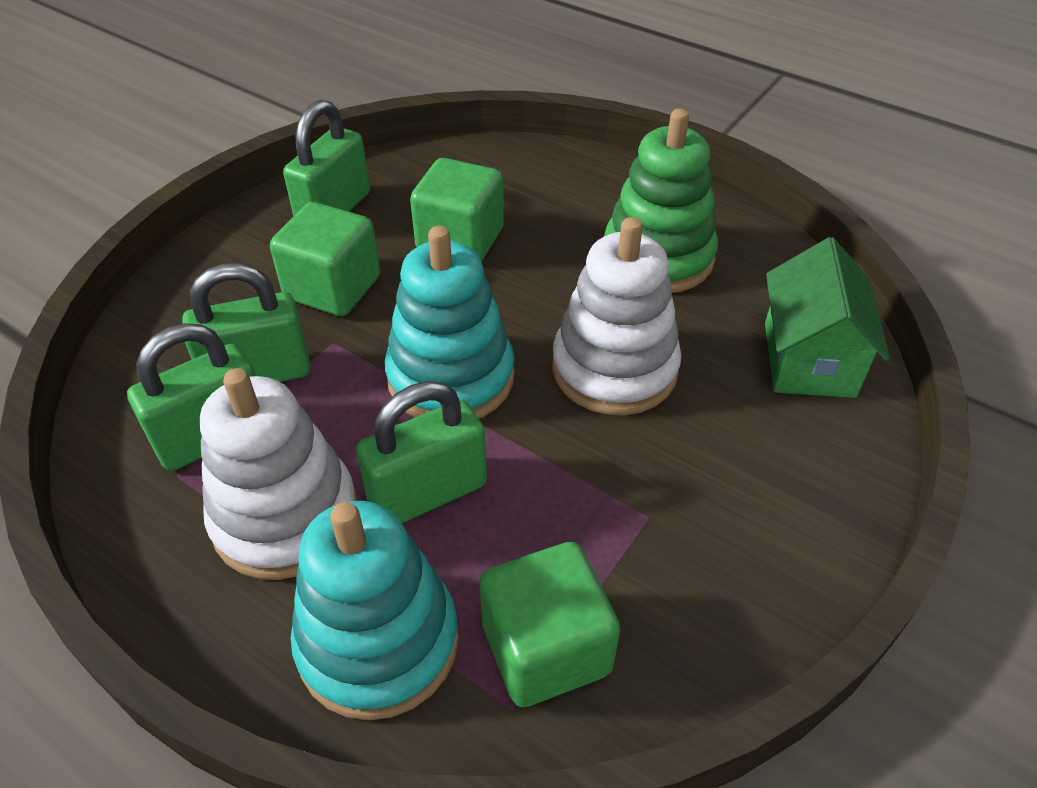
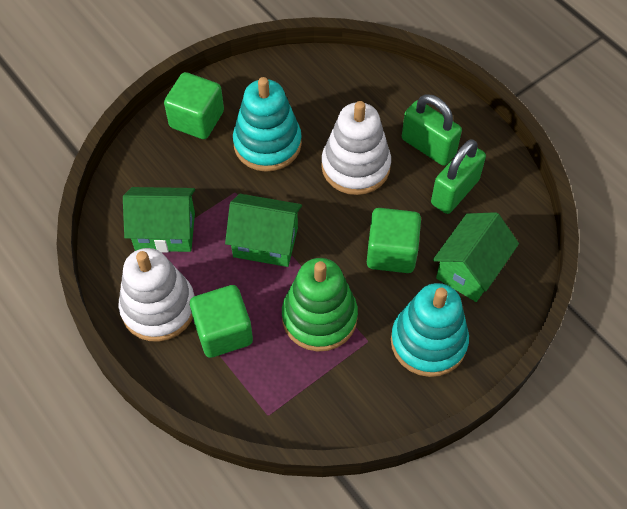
green house: 1 -> 3
green padlock: 4 -> 2

